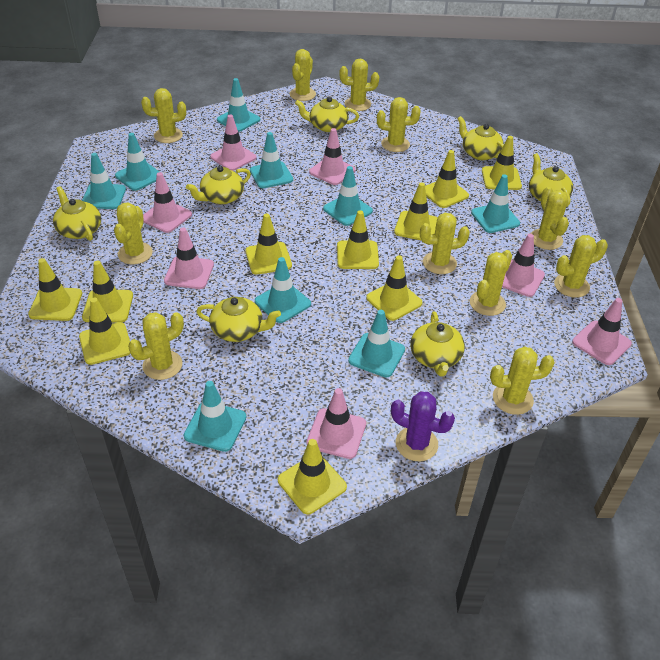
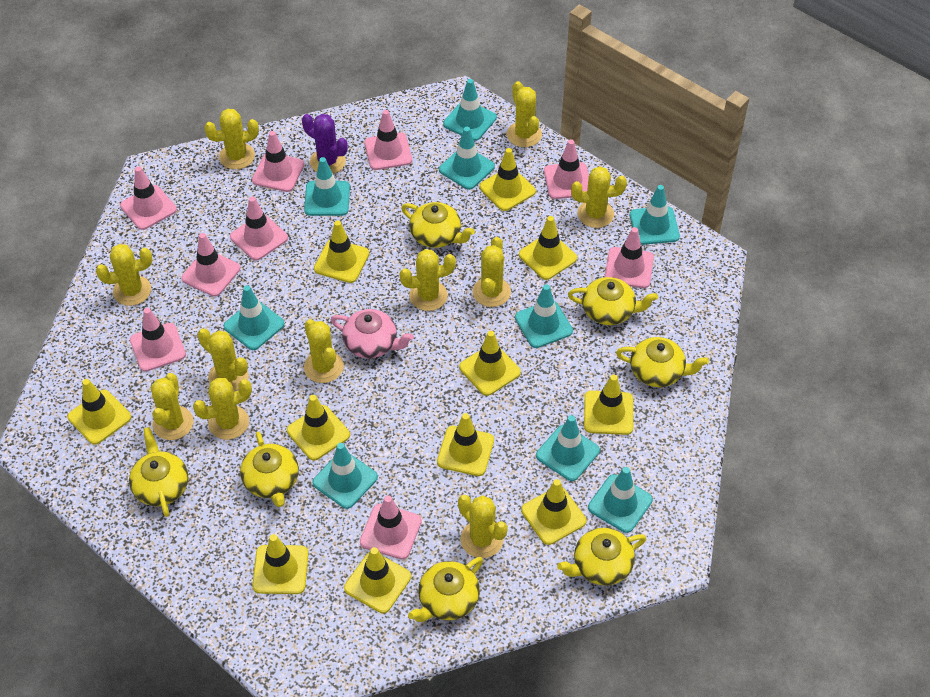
pink teapot: 0 -> 1
pink traffic cone: 7 -> 9
yellow traffic cone: 10 -> 11

